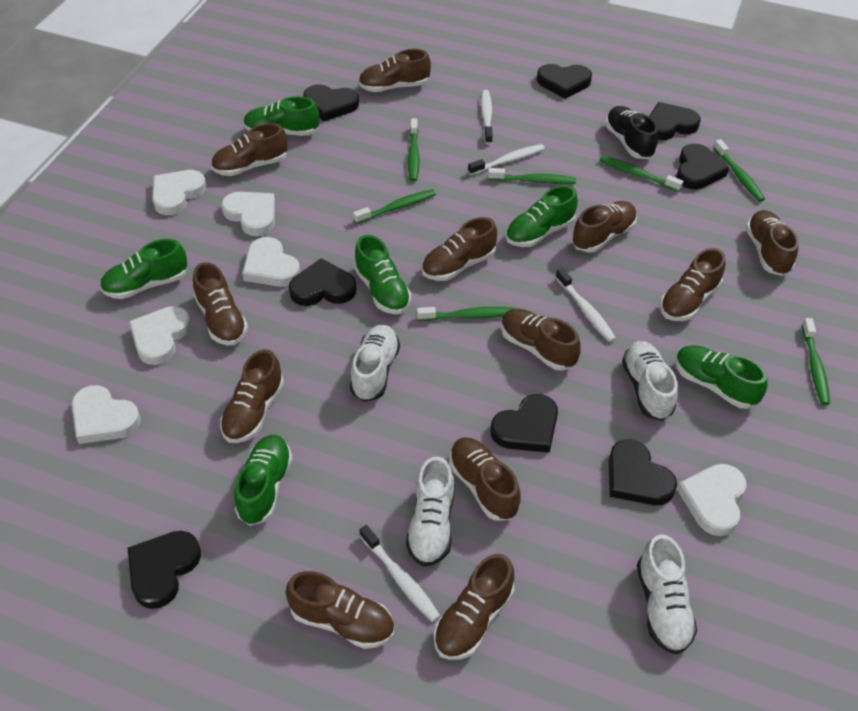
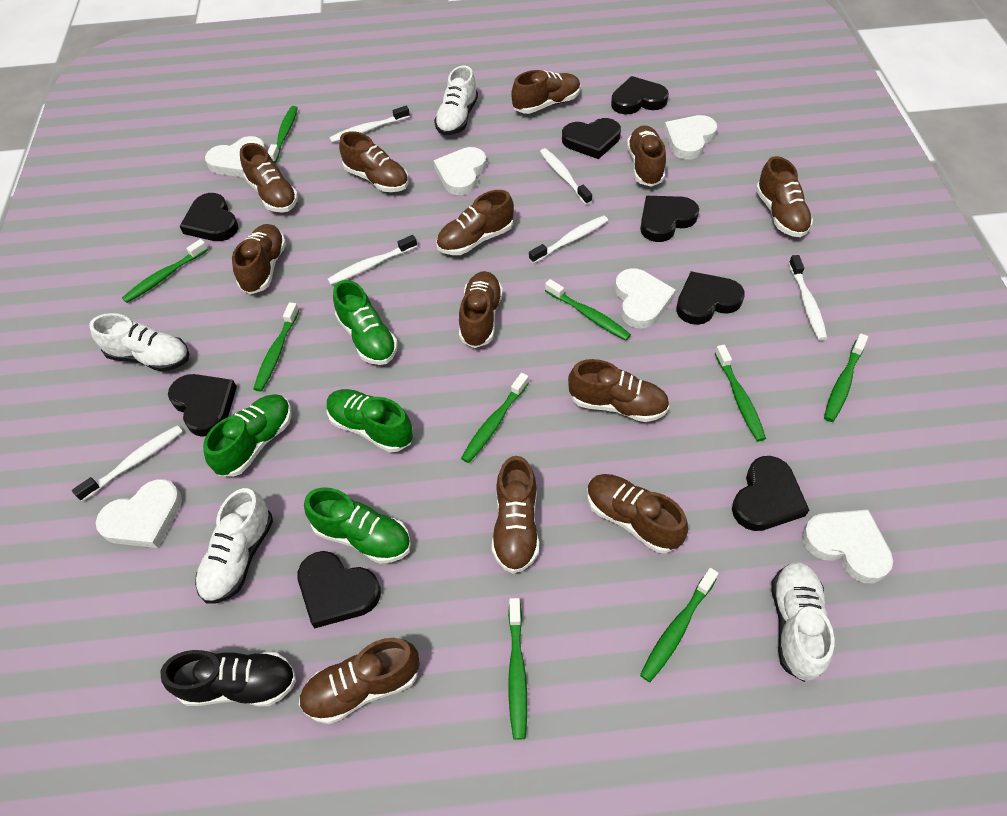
green shoe: 6 -> 4
green toothbrush: 7 -> 9
white toothbrush: 4 -> 6

